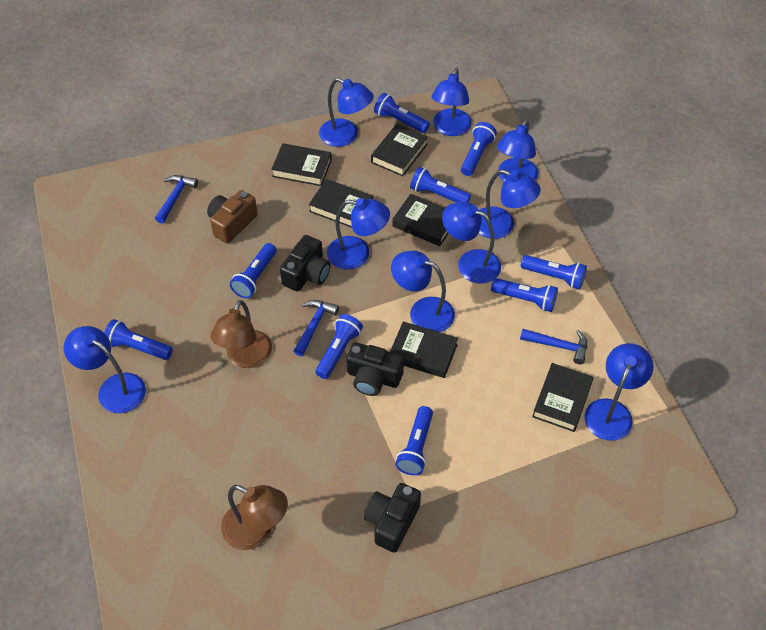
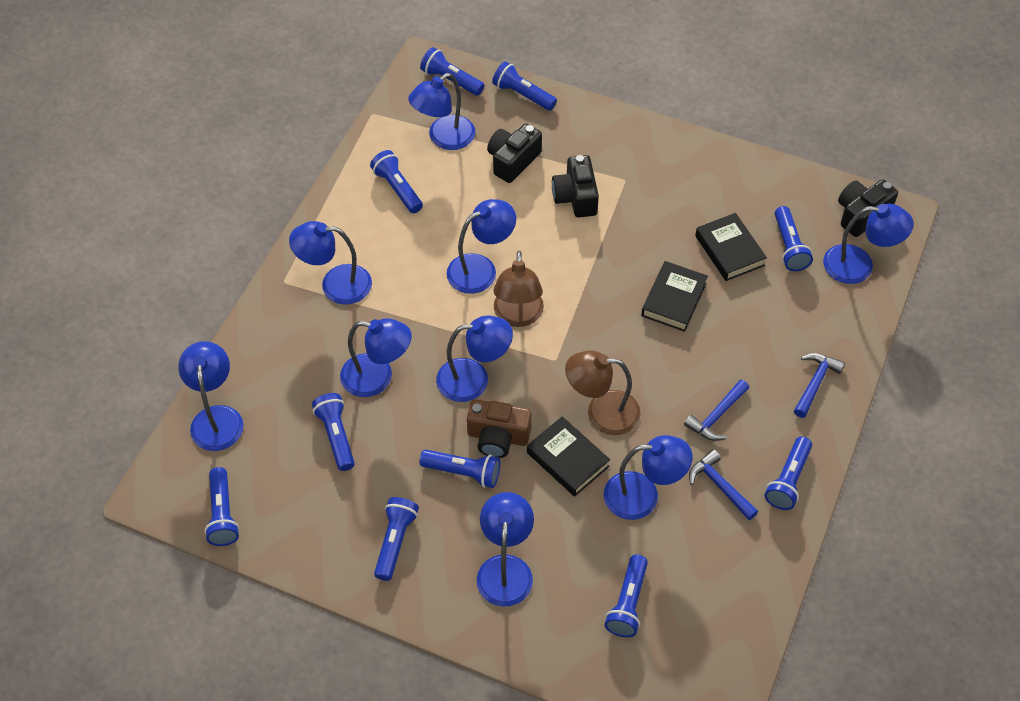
black book: 6 -> 3
blue flashlight: 9 -> 10

